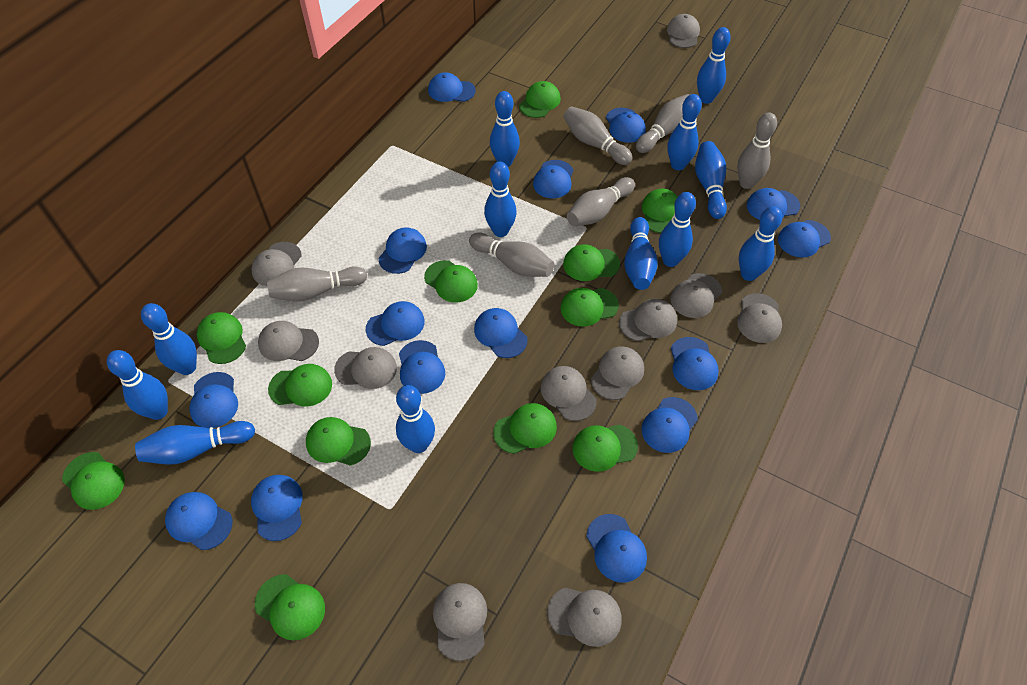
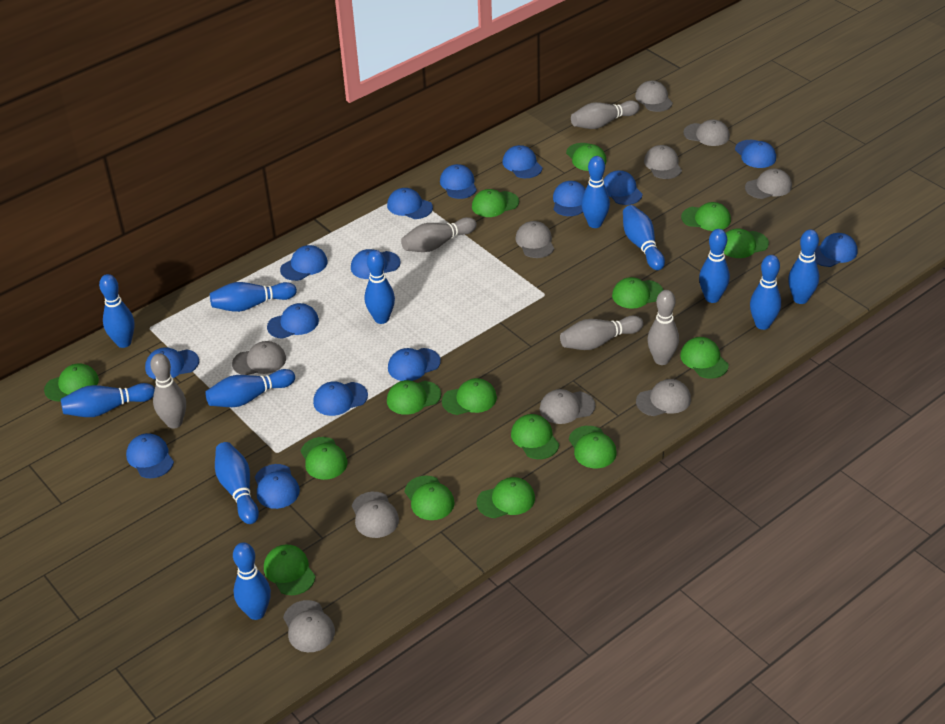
green cap: 12 -> 15
grey bowling pin: 6 -> 5
grey cap: 11 -> 10

